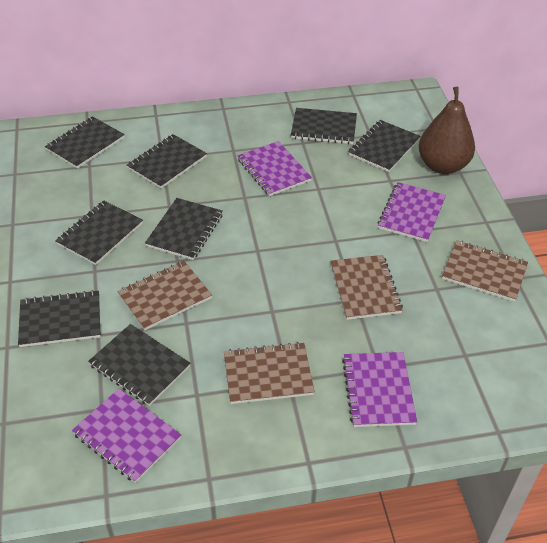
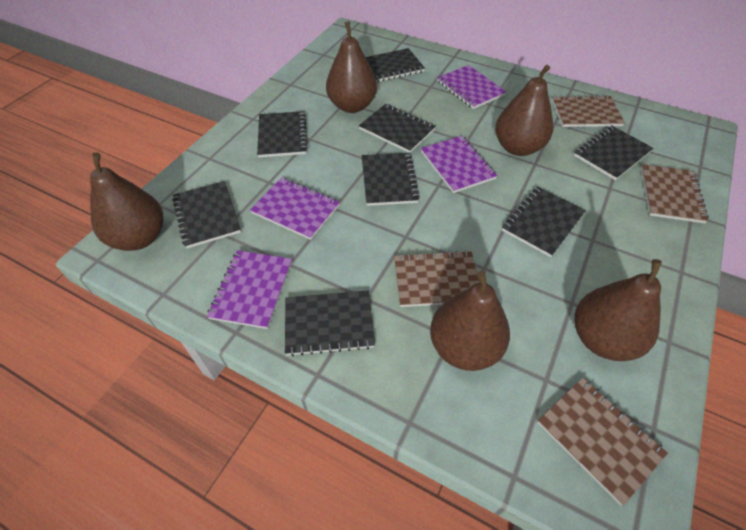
brown pear: 1 -> 5

